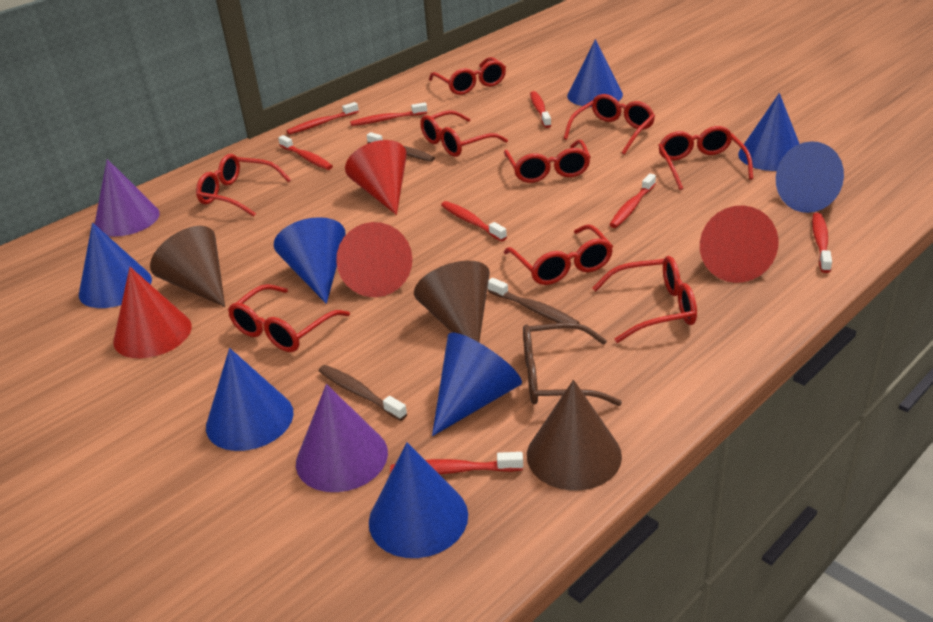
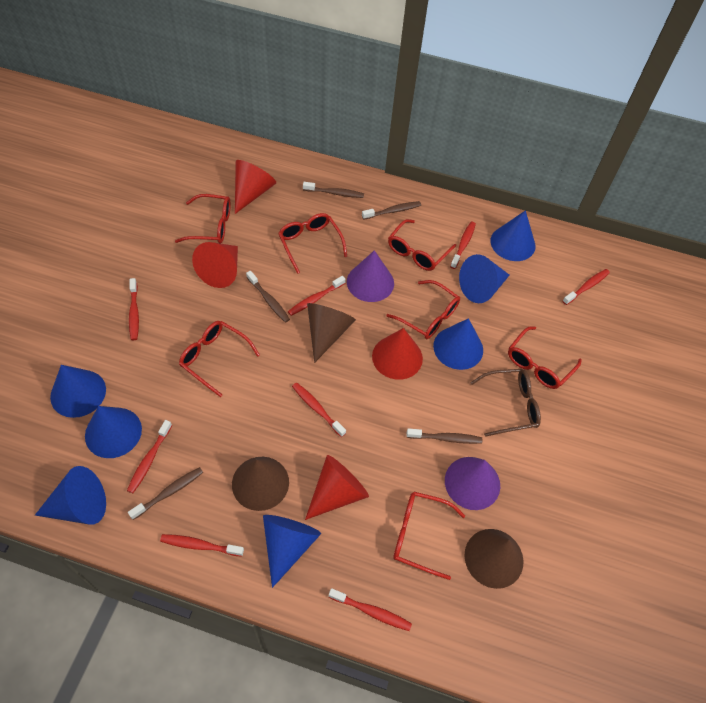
blue cone: 8 -> 7
brown toothbrush: 3 -> 5
red glasses: 9 -> 7

